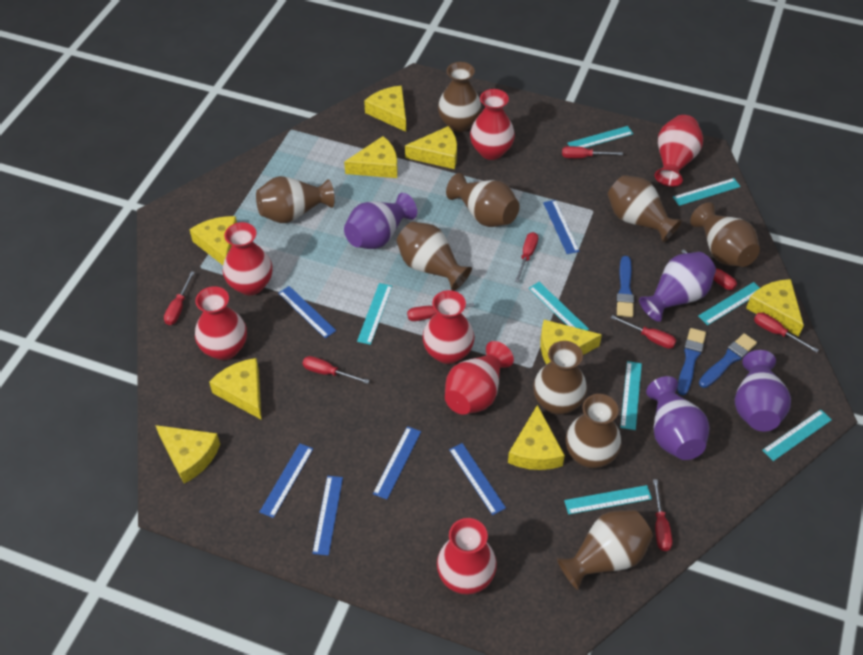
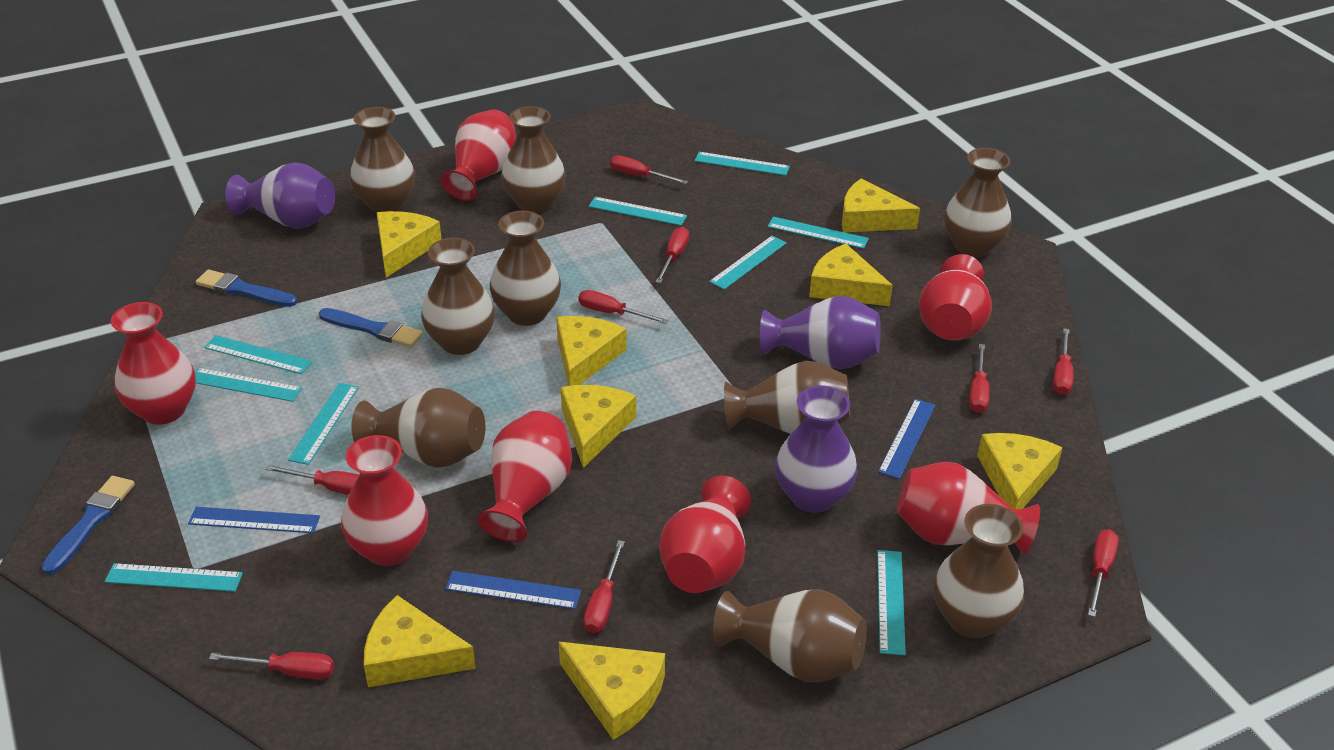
blue ruler: 6 -> 3
purple vase: 4 -> 3
turquoise ruler: 8 -> 9
yellow cheese: 9 -> 8

